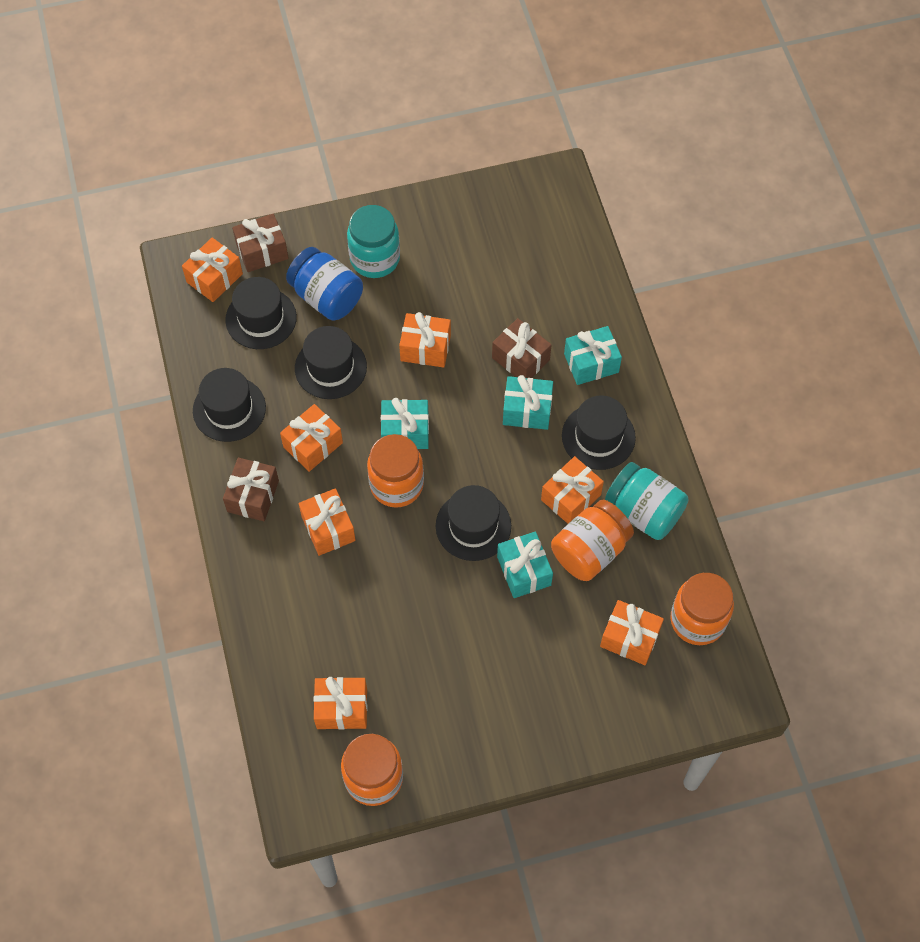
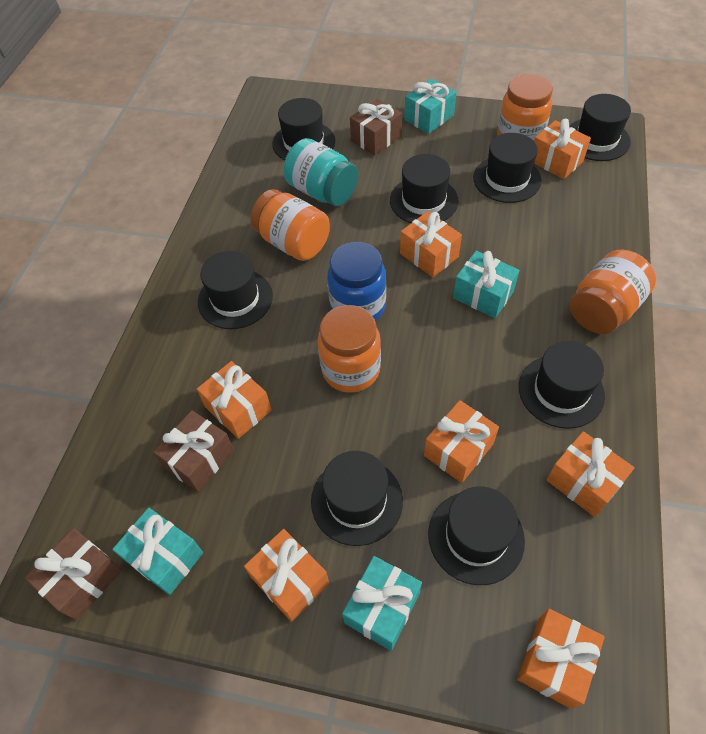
black hat: 5 -> 8
turquoise jar: 2 -> 1

